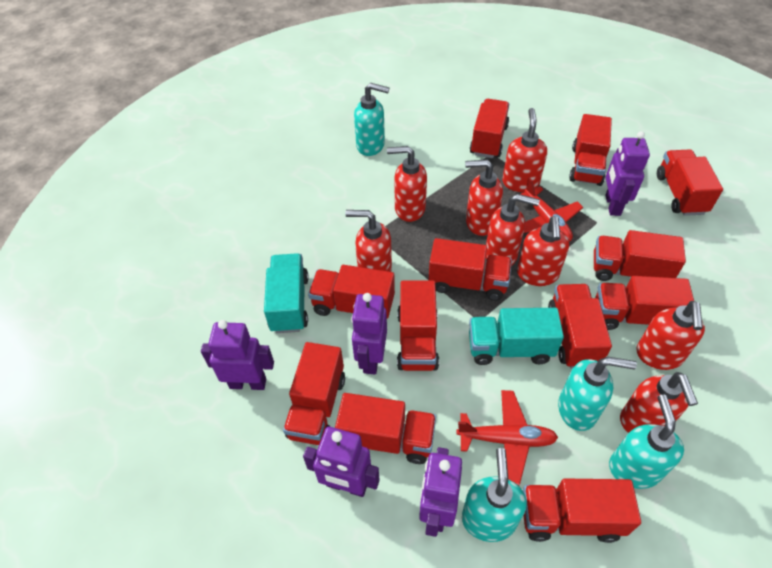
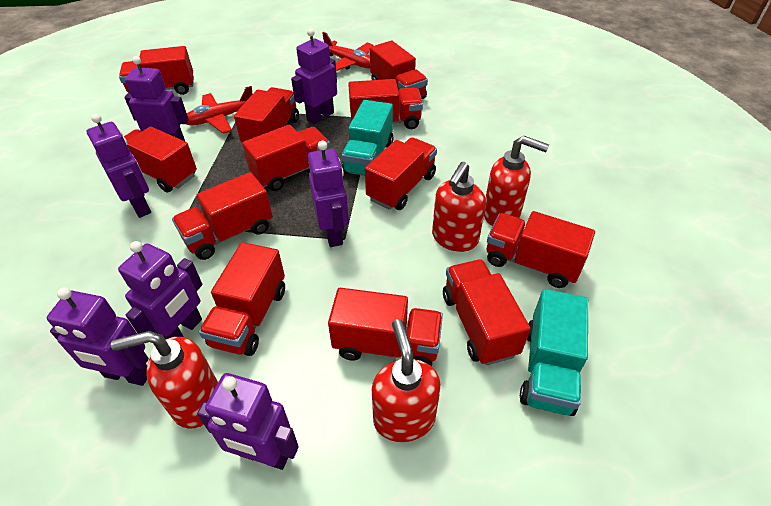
purple robot: 5 -> 7
red soap dispenser: 8 -> 4
turquoise soap dispenser: 4 -> 0

